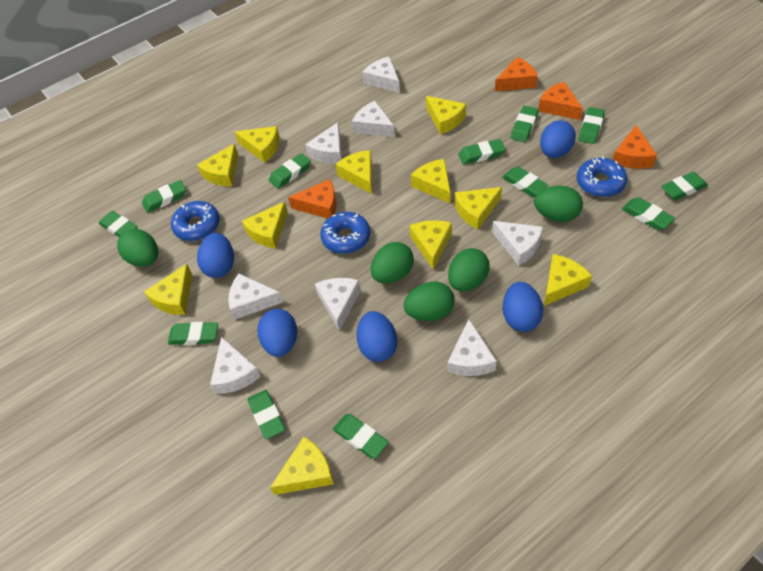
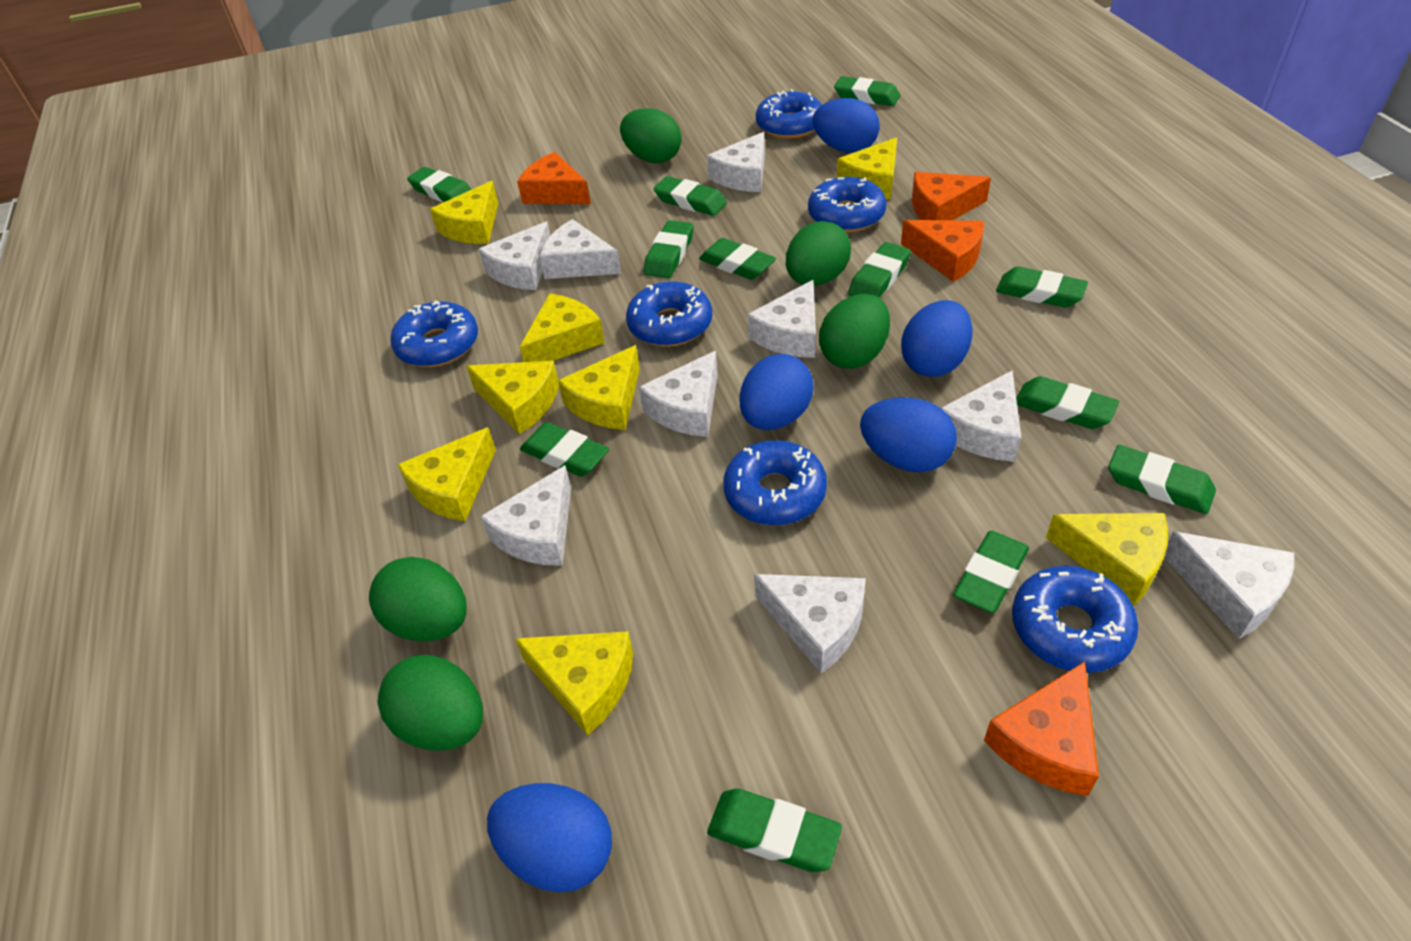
blue donut: 3 -> 6
white cheese: 8 -> 9
yellow cheese: 11 -> 8

